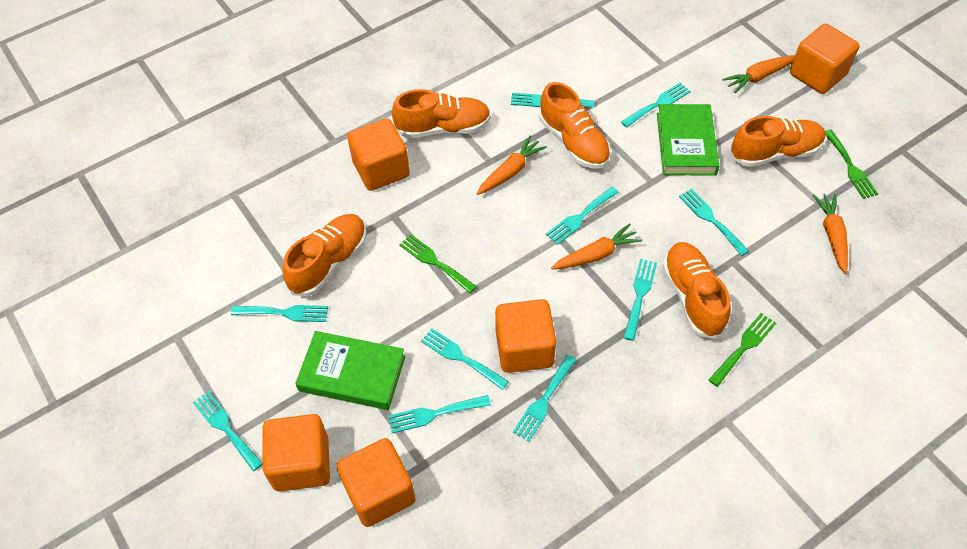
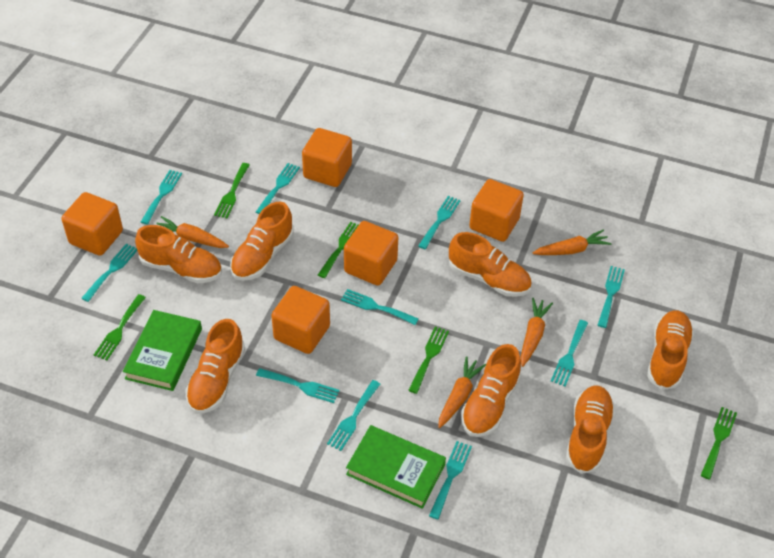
green fork: 3 -> 5
orange shoe: 5 -> 7

